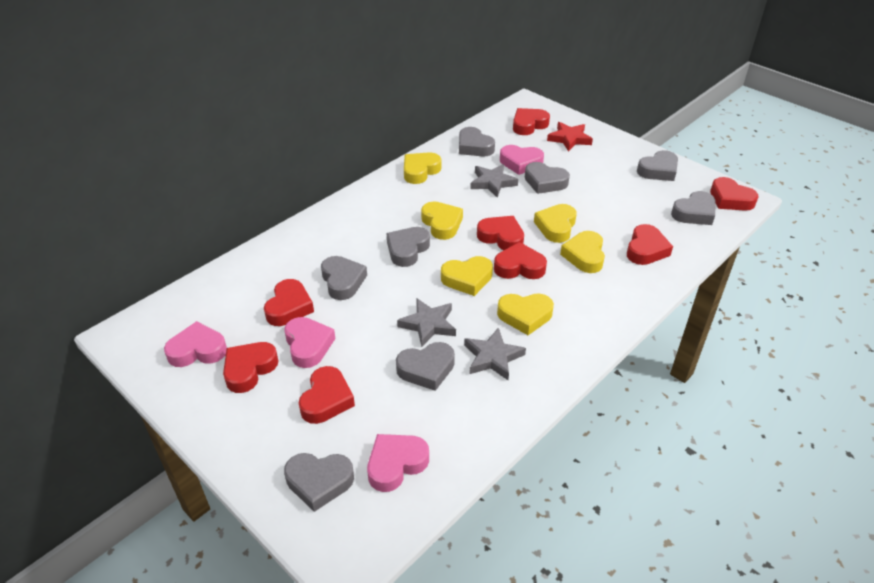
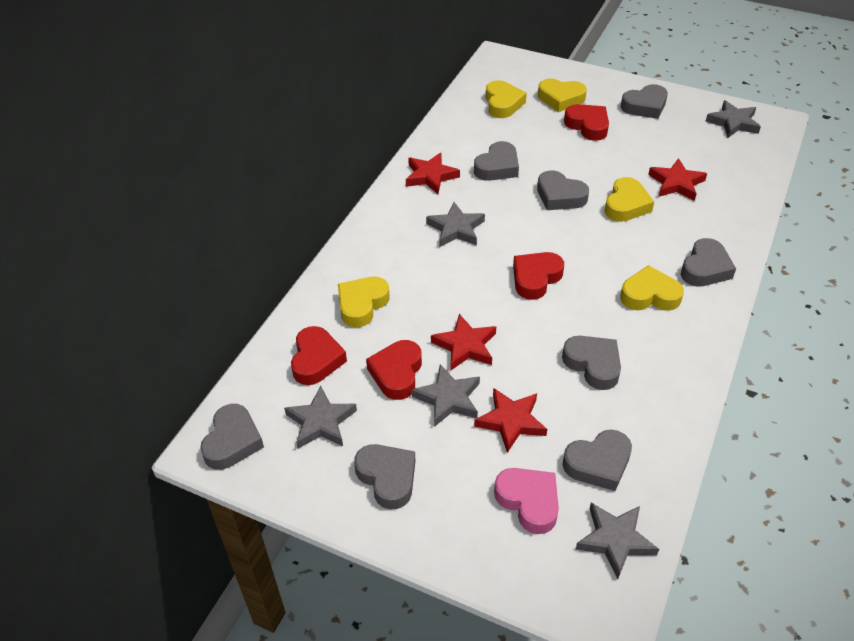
grey star: 3 -> 5
pink heart: 4 -> 1
red heart: 8 -> 4
red star: 1 -> 4
yellow heart: 6 -> 5

